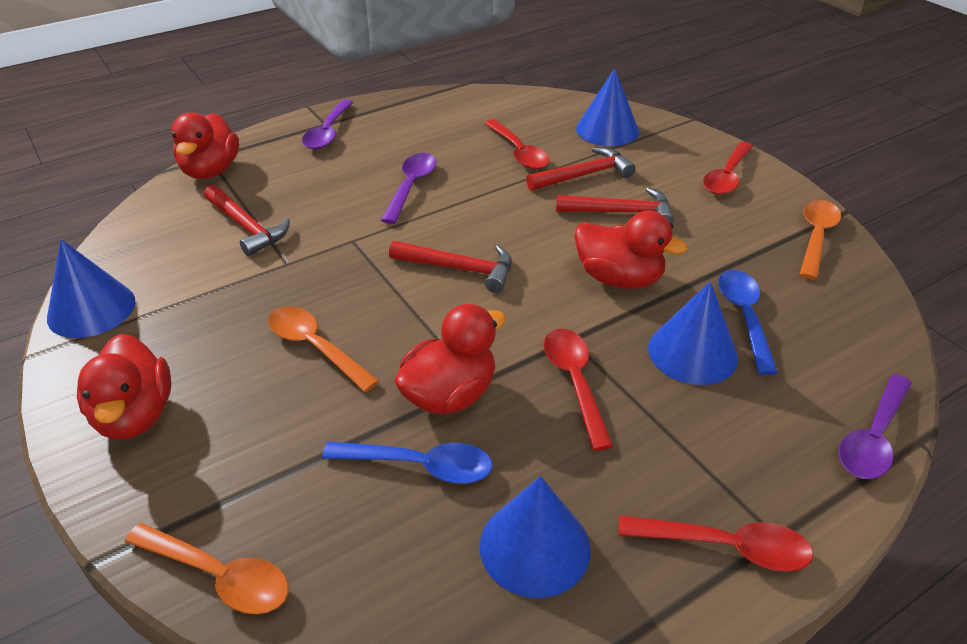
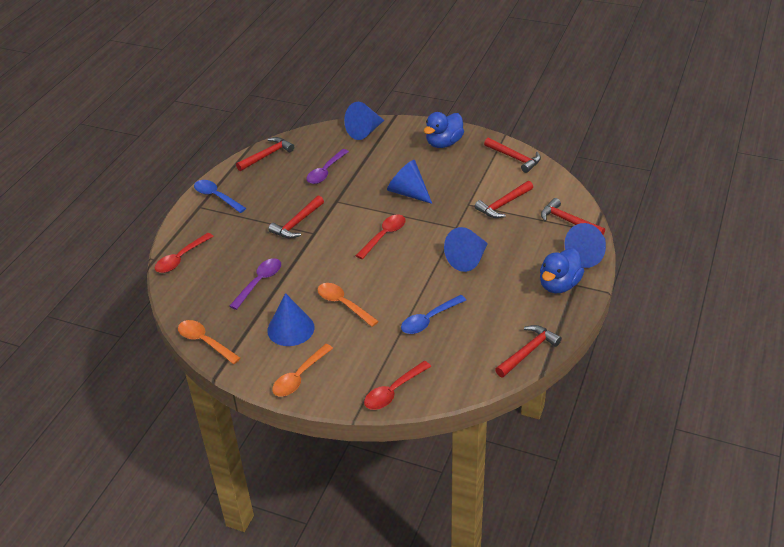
blue cone: 4 -> 5
blue duck: 0 -> 2
purple spoon: 3 -> 2
red duck: 4 -> 0
red hammer: 4 -> 6
red spoon: 4 -> 3

